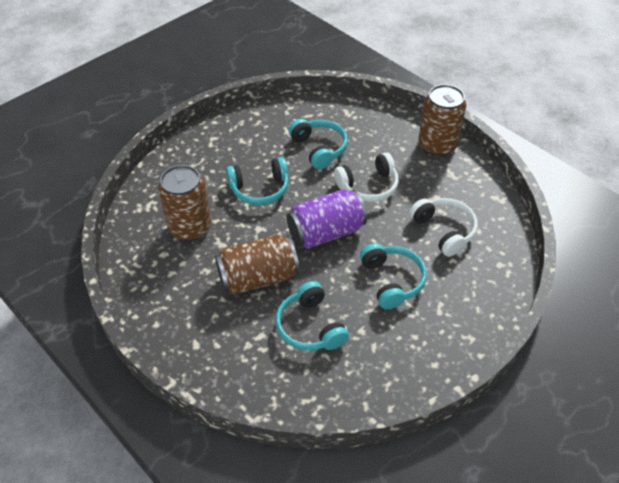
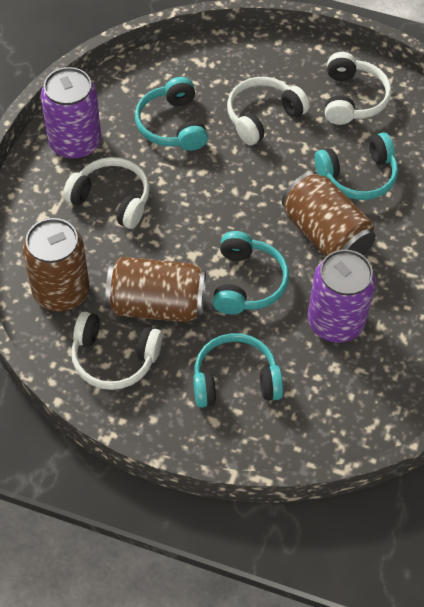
purple can: 1 -> 2
white headphones: 2 -> 4

